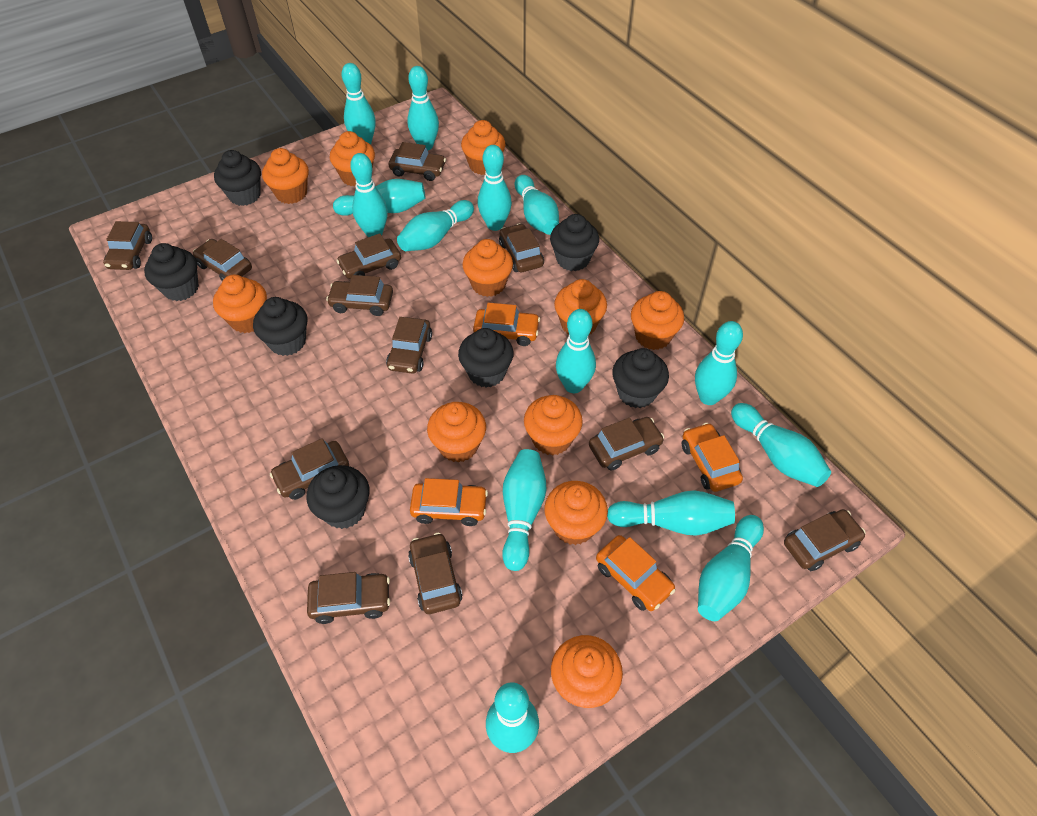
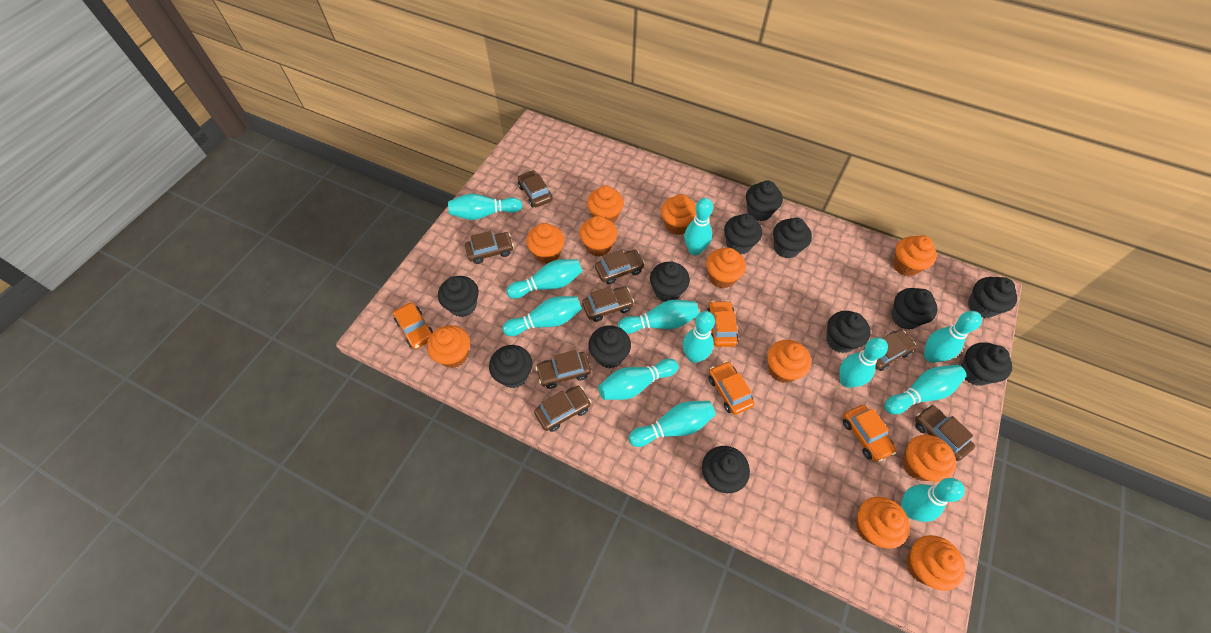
black cupcake: 7 -> 12
brown car: 12 -> 8
turquoise bowling pin: 14 -> 12

